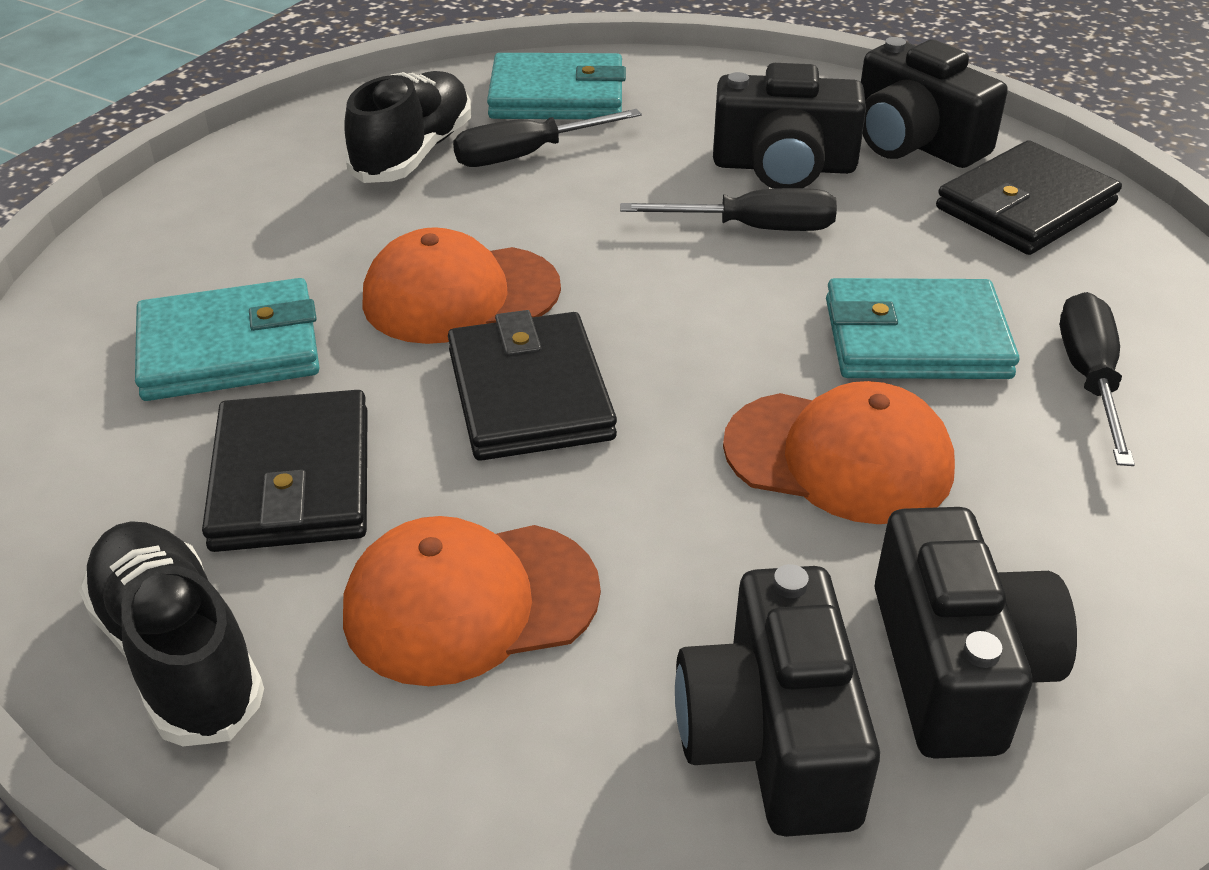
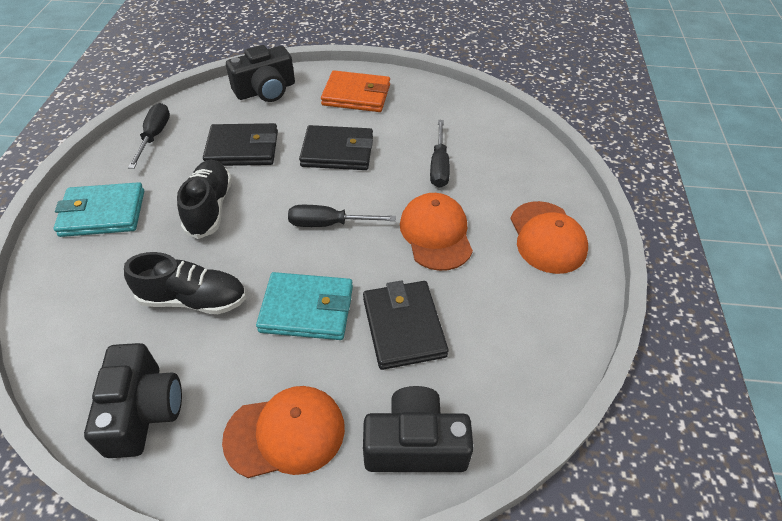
black camera: 4 -> 3
orange wallet: 0 -> 1
turquoise wallet: 3 -> 2

